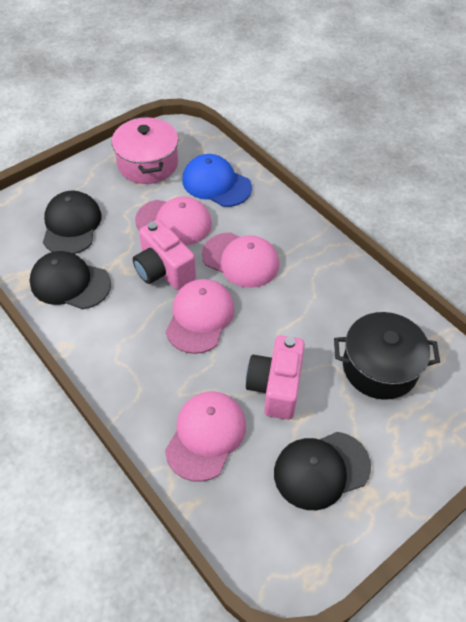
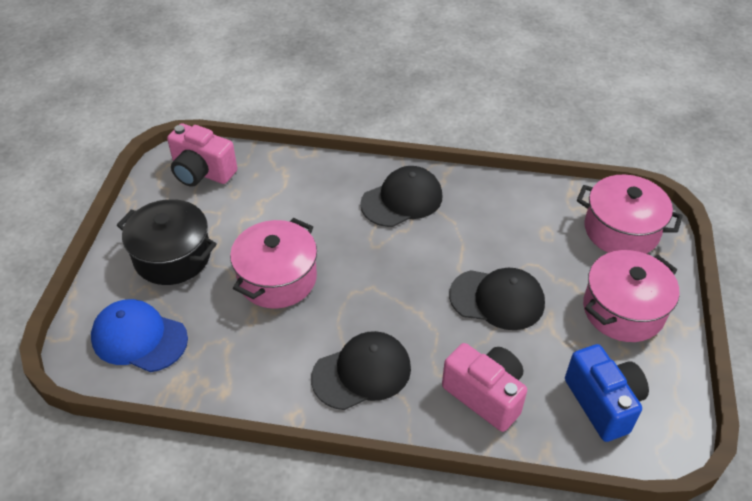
blue camera: 0 -> 1
pink cap: 4 -> 0
pink pot: 1 -> 3

